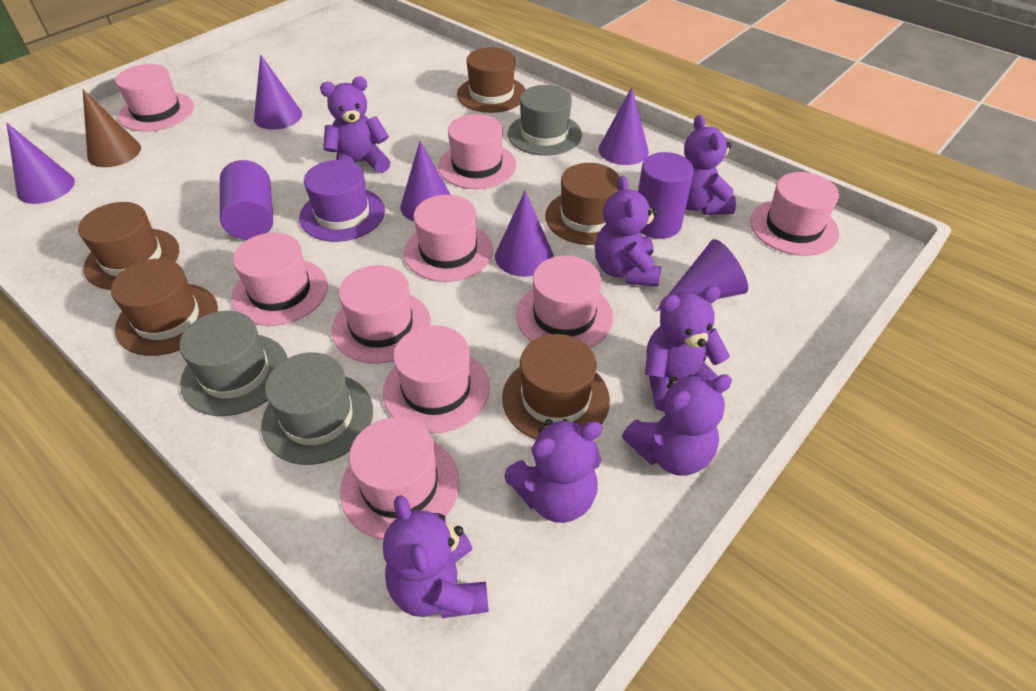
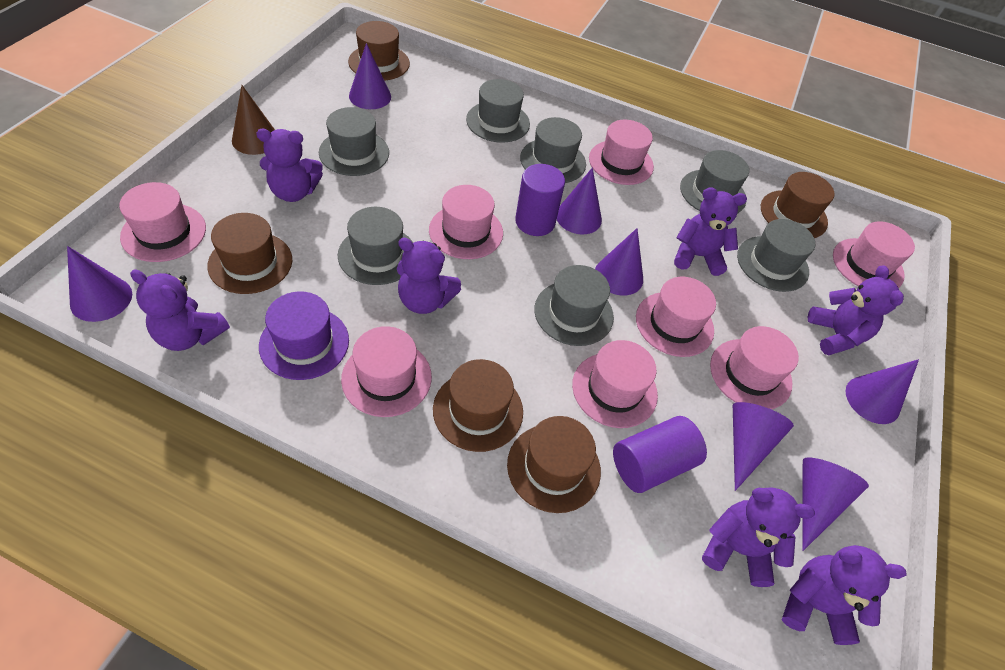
grey hat: 3 -> 7
pink hat: 9 -> 8
purple cone: 6 -> 7

